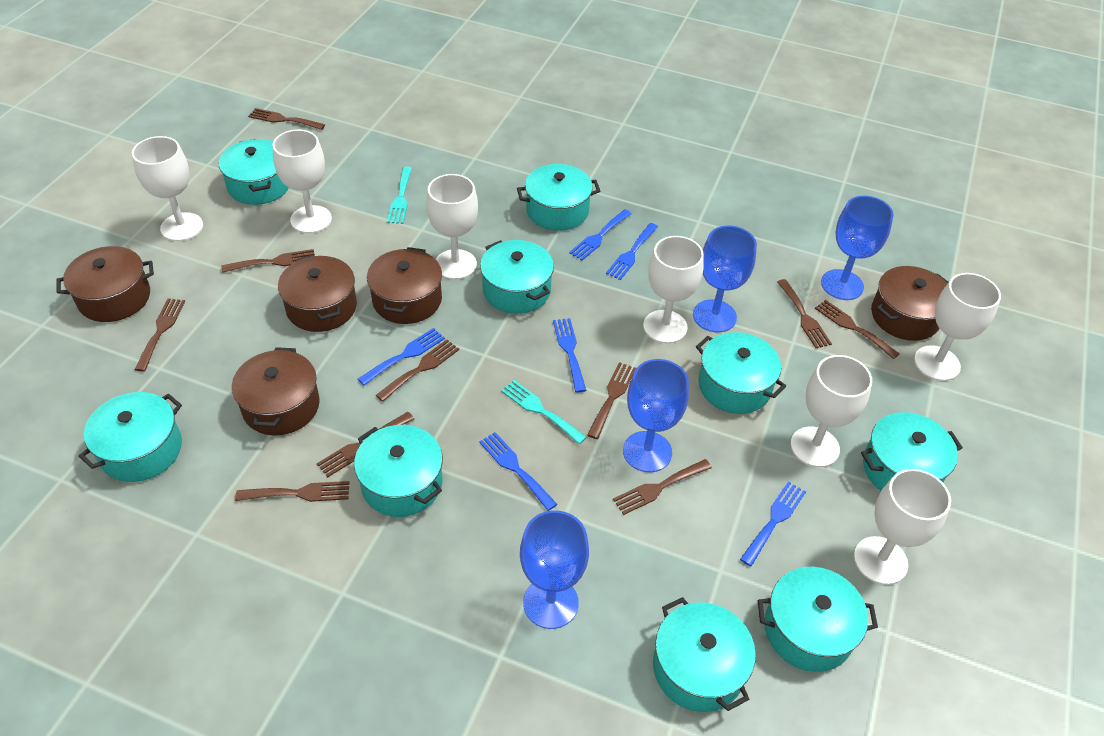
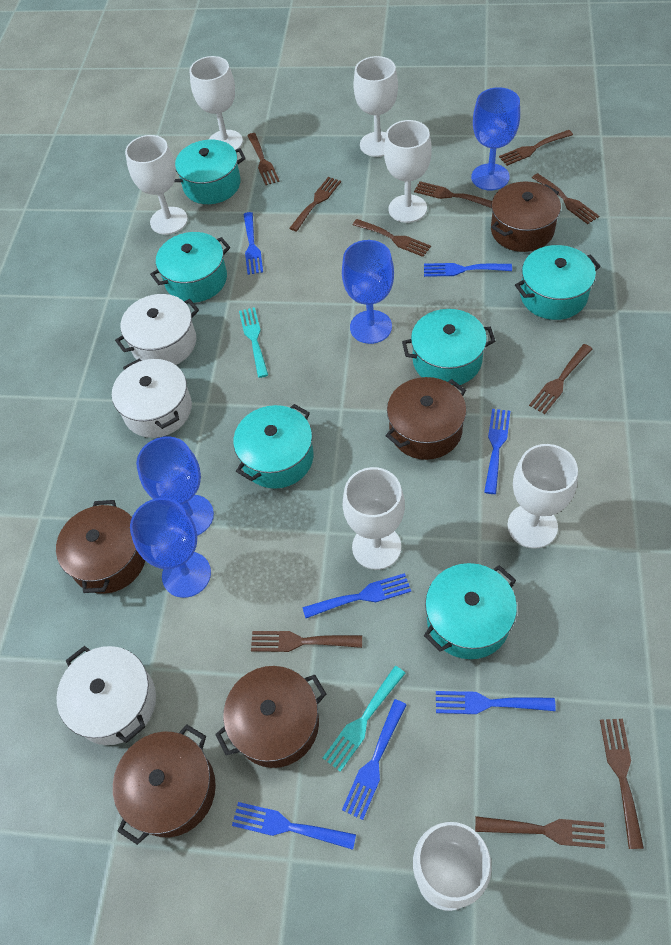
blue fork: 6 -> 7
turquoise pot: 9 -> 6
white pot: 0 -> 3

